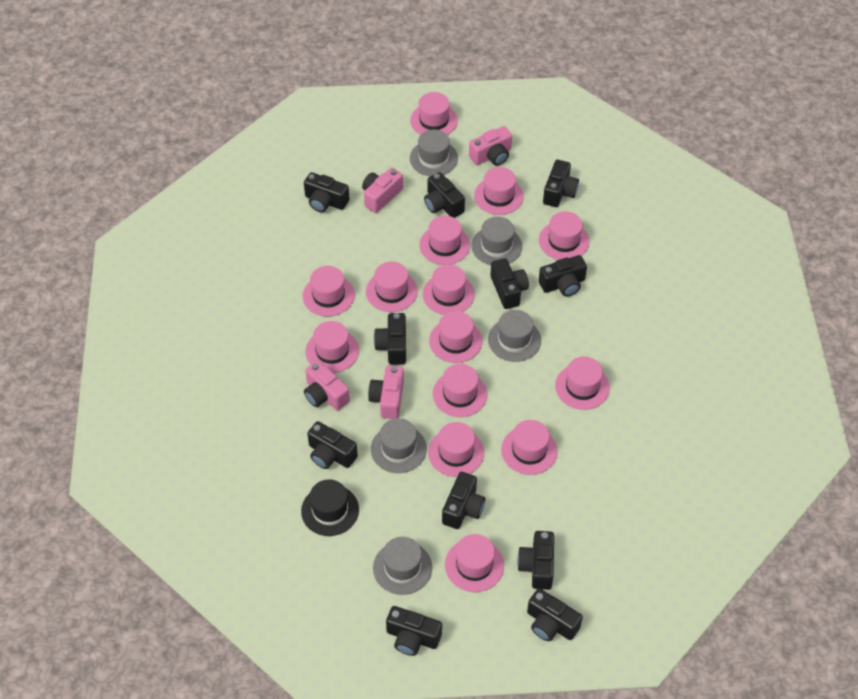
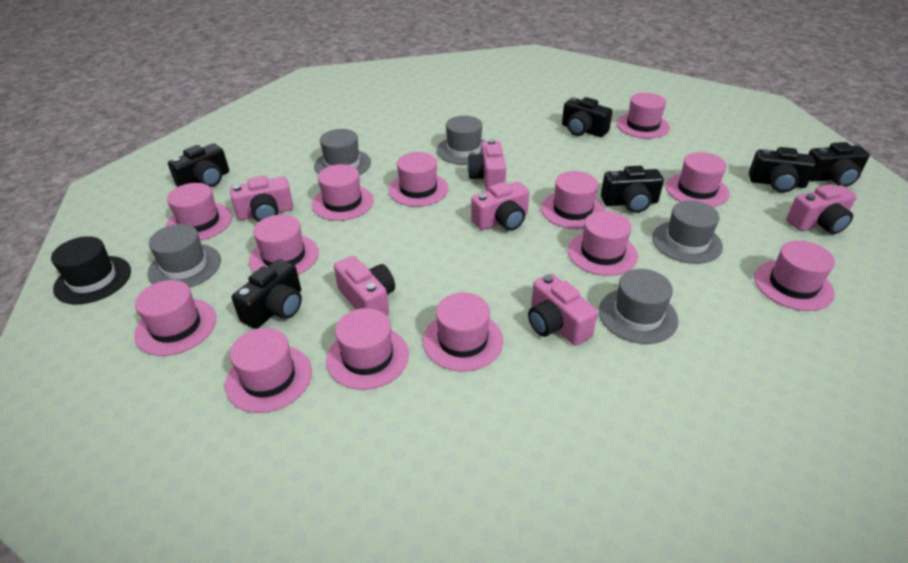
black camera: 11 -> 6
pink camera: 4 -> 6
pink hat: 14 -> 13

